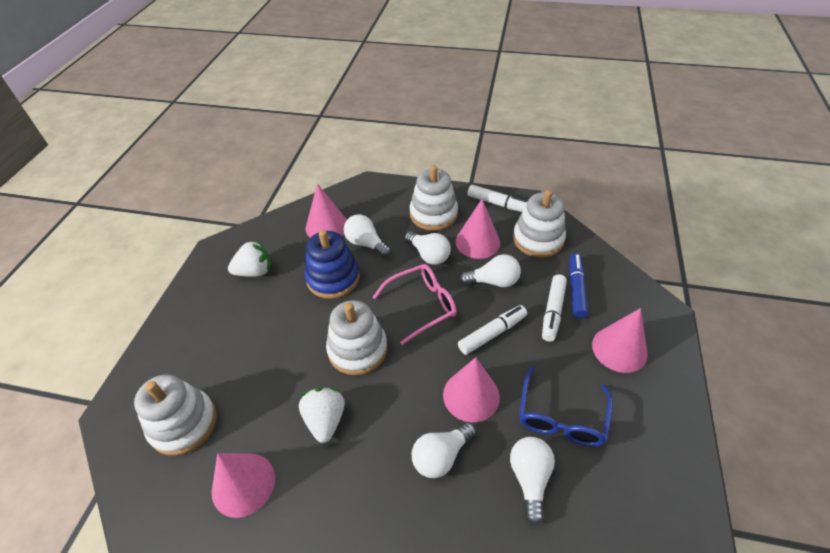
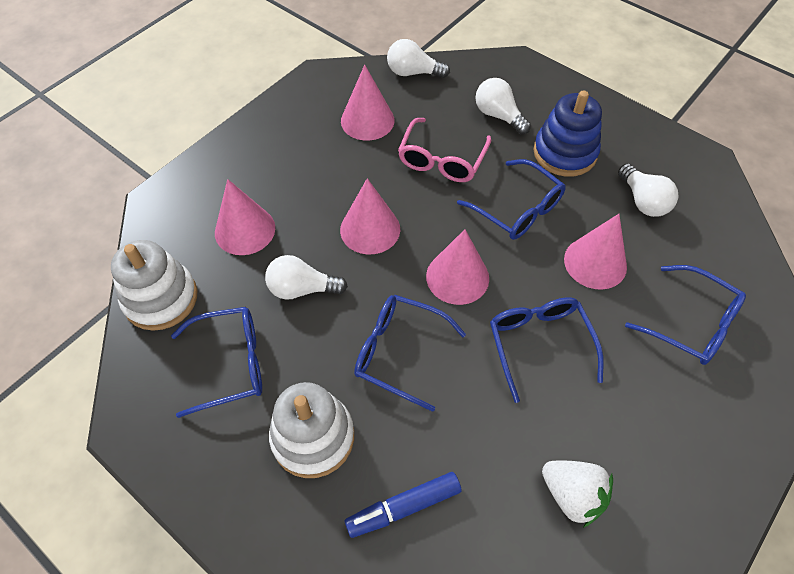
blue glasses: 1 -> 5
white light bulb: 5 -> 4
white marker: 3 -> 0
white stacking toy: 4 -> 2
white strawberry: 2 -> 1

